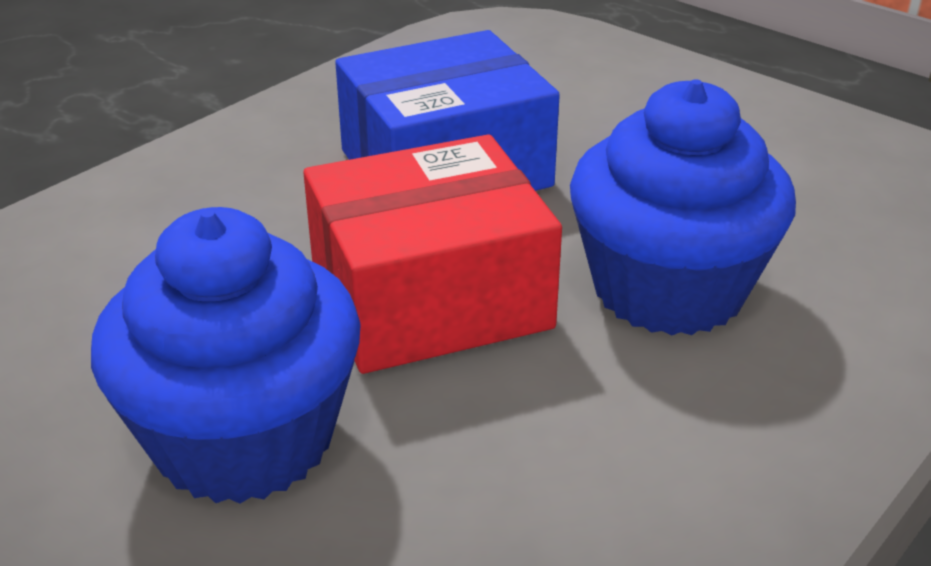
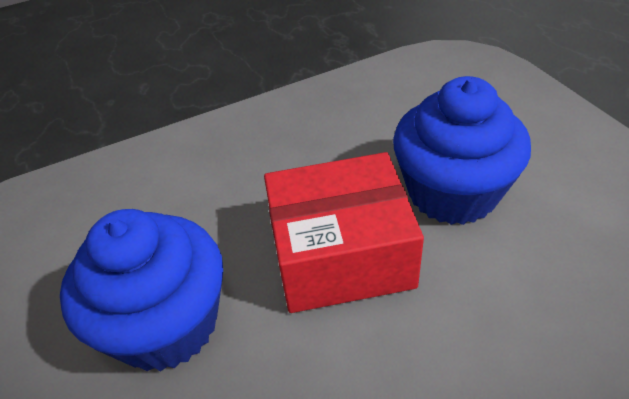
blue box: 1 -> 0

